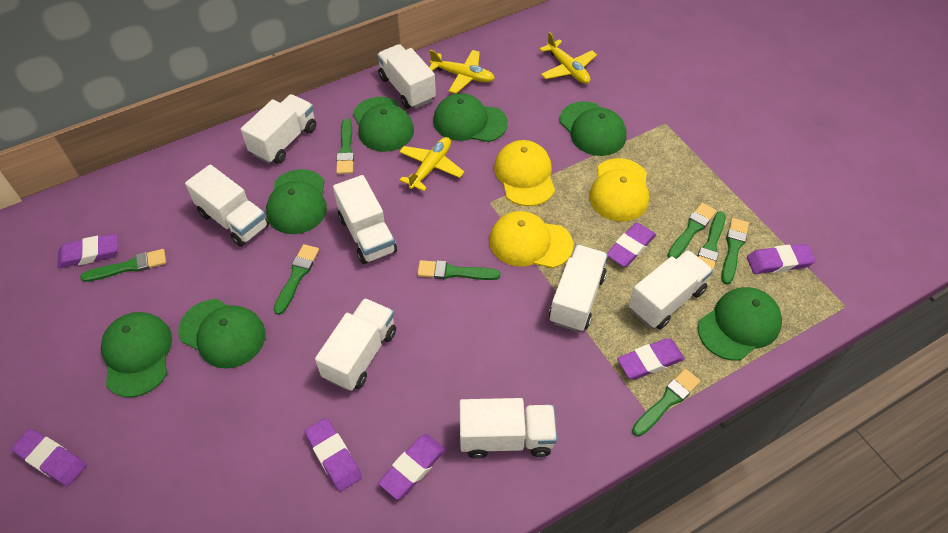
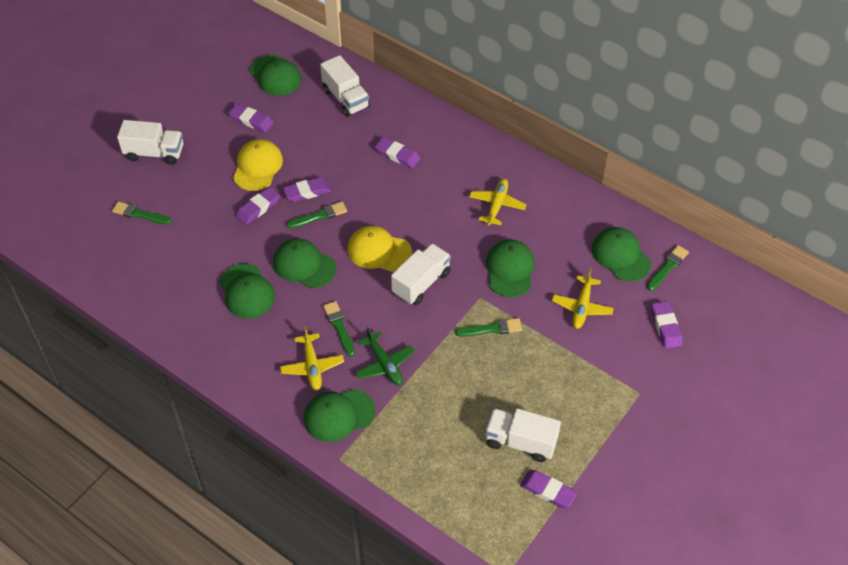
green brush: 8 -> 5
green cap: 7 -> 6
green plane: 0 -> 1
purple eraser: 7 -> 6
white truck: 8 -> 4
yellow cap: 3 -> 2

